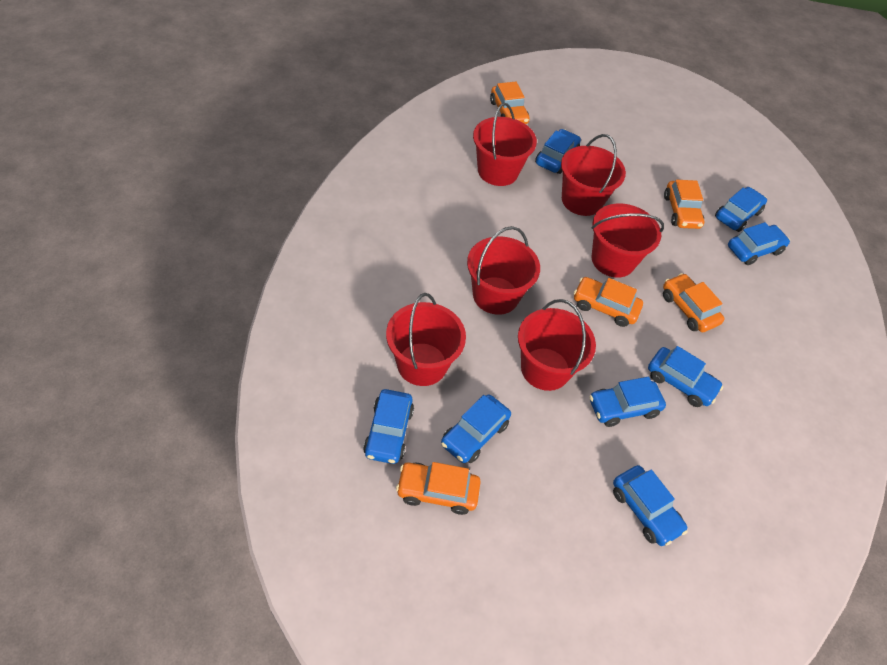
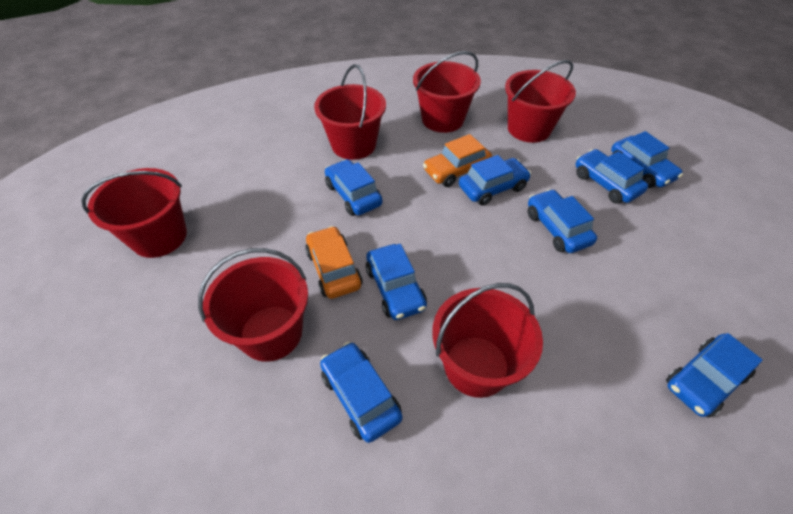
orange car: 5 -> 2

